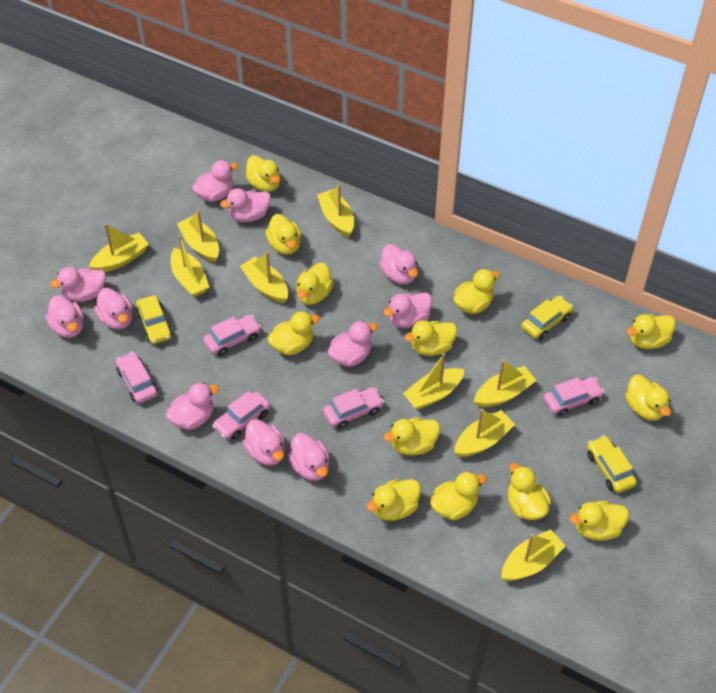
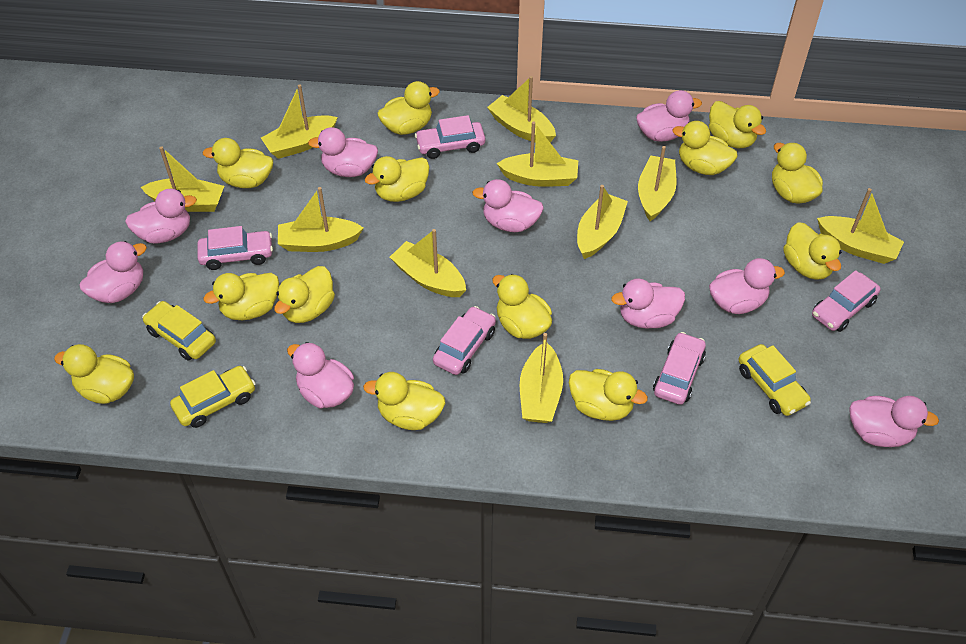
pink duck: 11 -> 9
yellow boat: 9 -> 10

